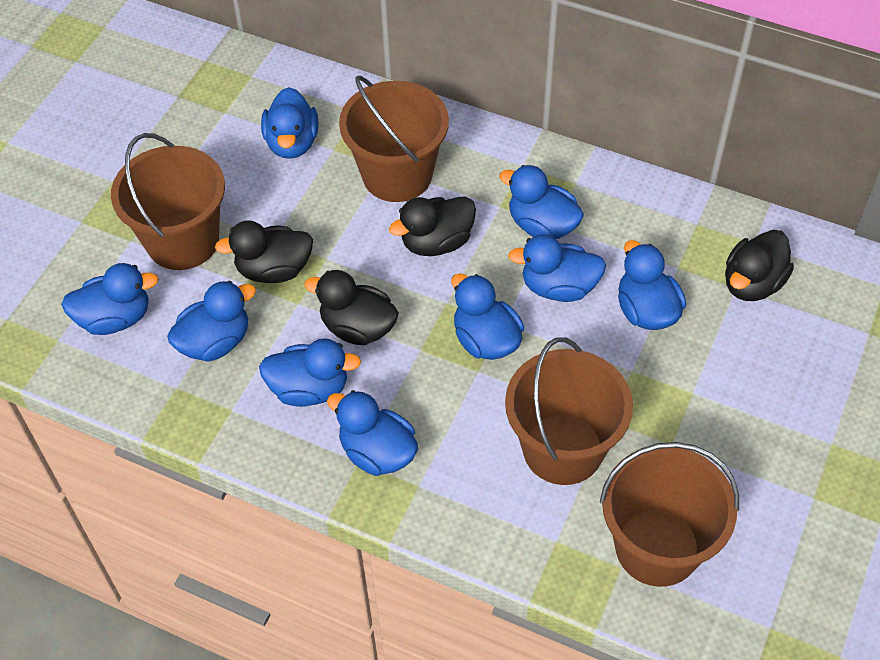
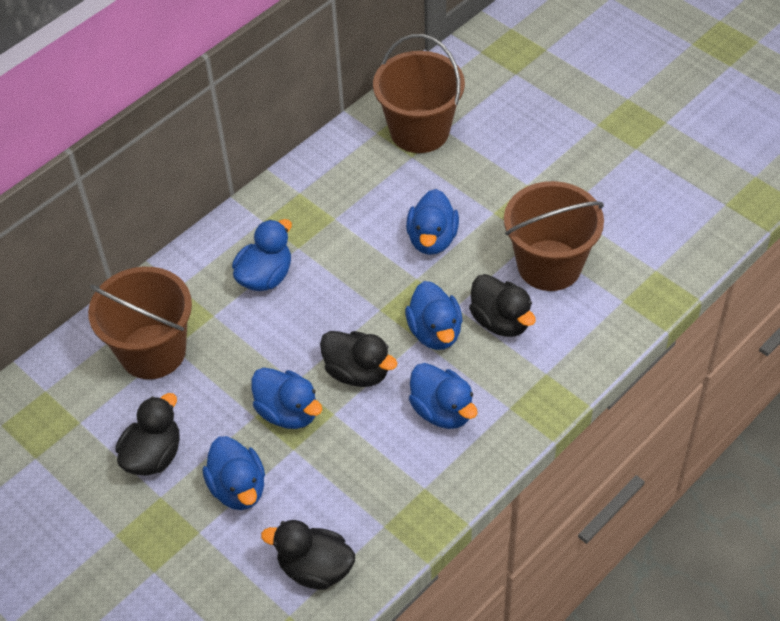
blue duck: 9 -> 6
brown bucket: 4 -> 3

